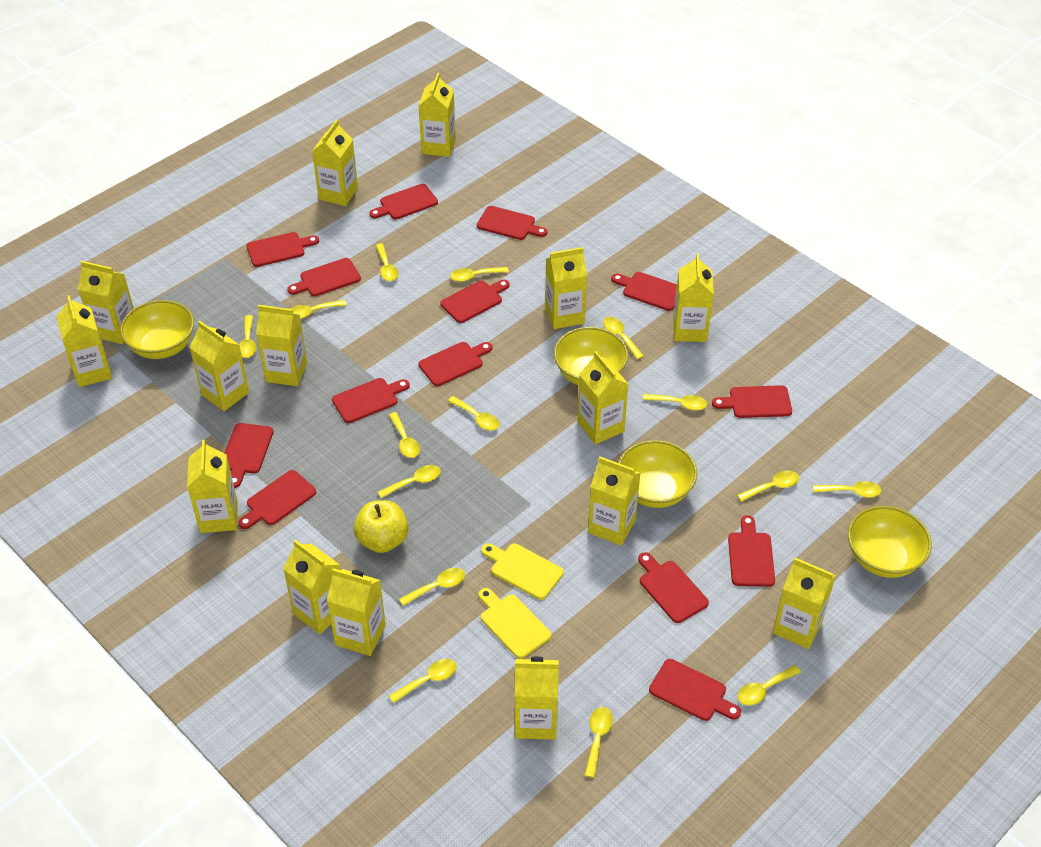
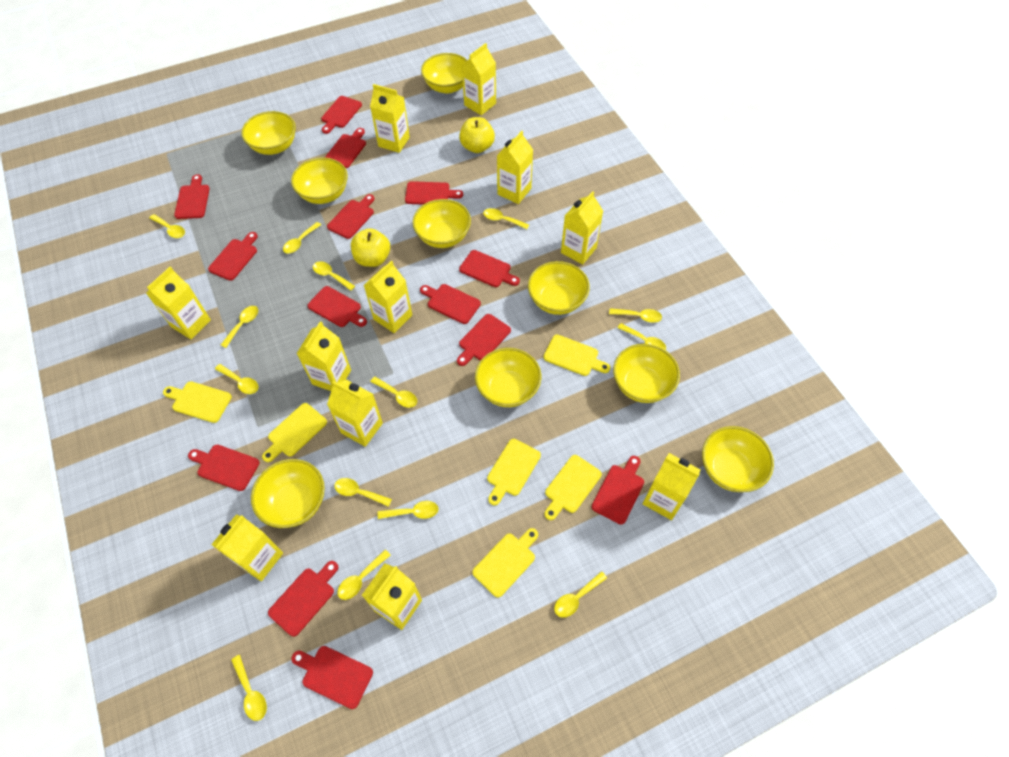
yellow apple: 1 -> 2
yellow bowl: 4 -> 9
yellow carton: 15 -> 11
yellow cutting board: 2 -> 6
yellow spoon: 15 -> 14

